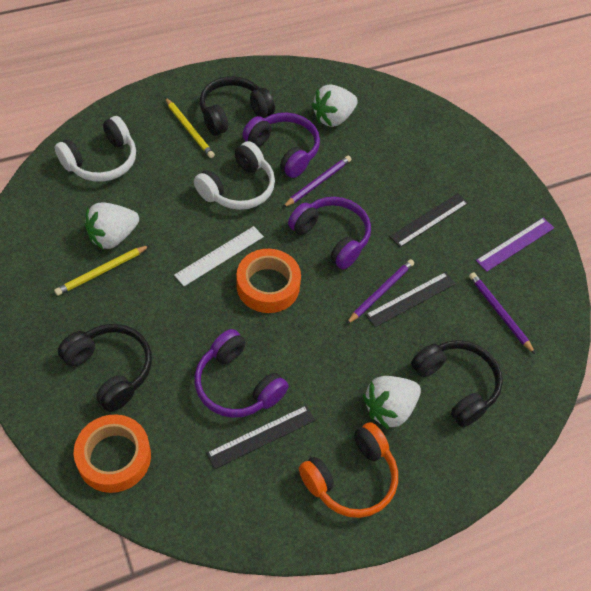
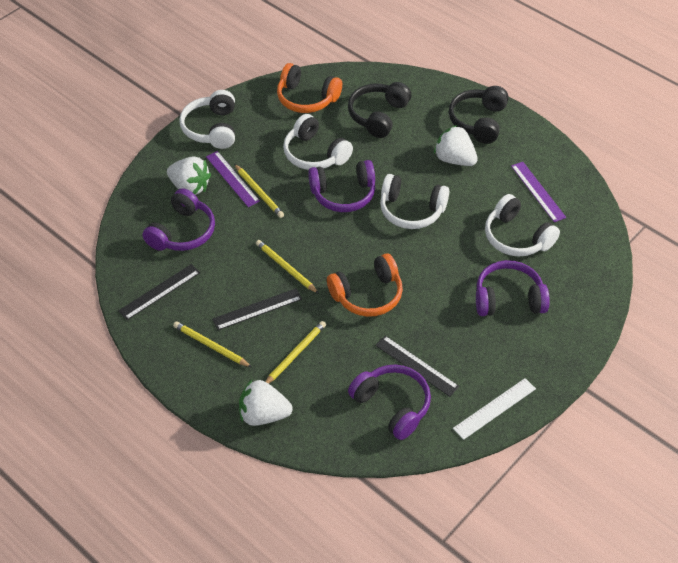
black headphones: 3 -> 2
orange headphones: 1 -> 2
orange tape: 2 -> 0
purple headphones: 3 -> 4
purple pencil: 3 -> 0
purple ruler: 1 -> 2
white headphones: 2 -> 4
yellow pencil: 2 -> 4

